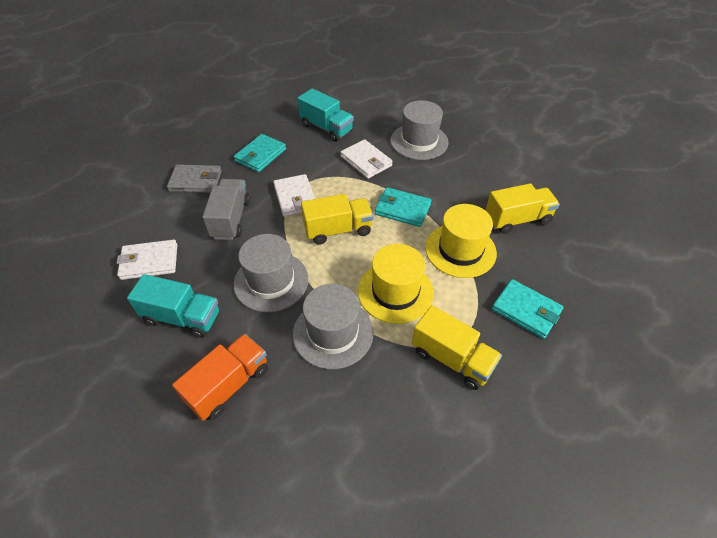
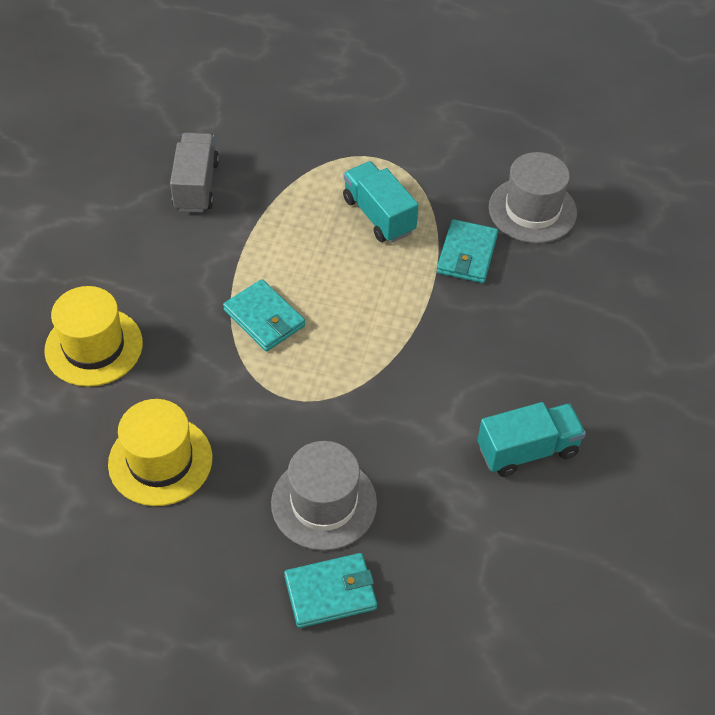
grey hat: 3 -> 2
grey wallet: 1 -> 0
orange truck: 1 -> 0
white wallet: 3 -> 0
yellow truck: 3 -> 0

